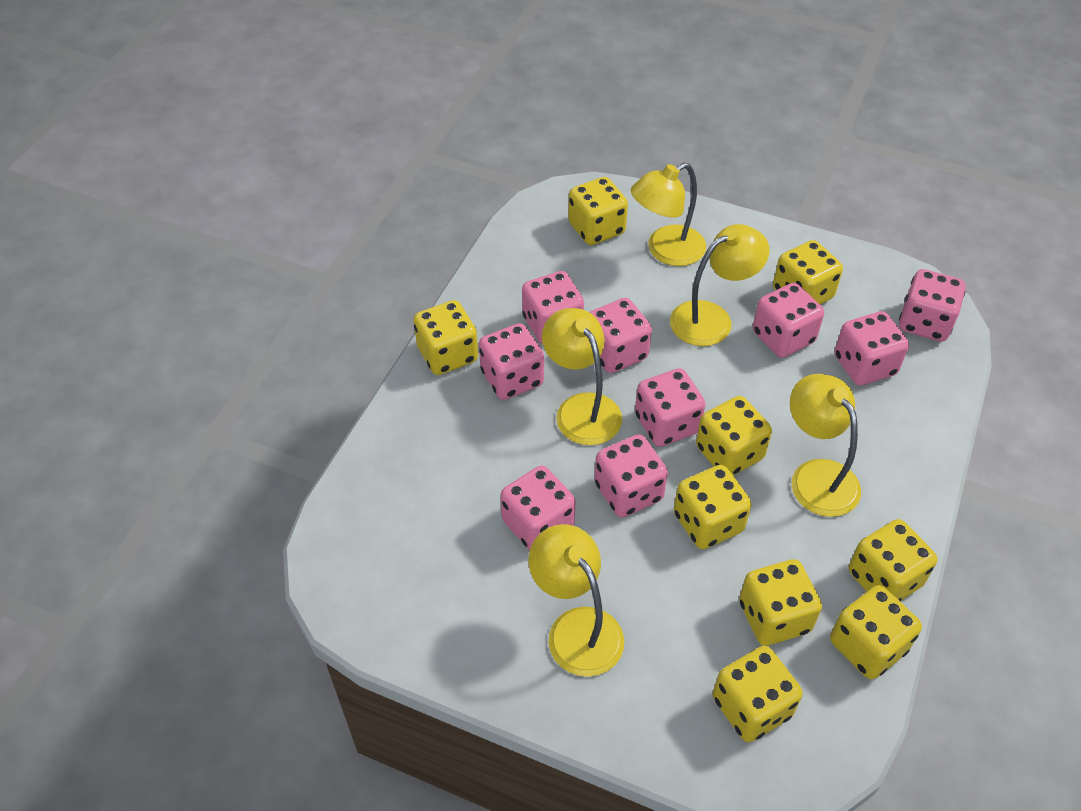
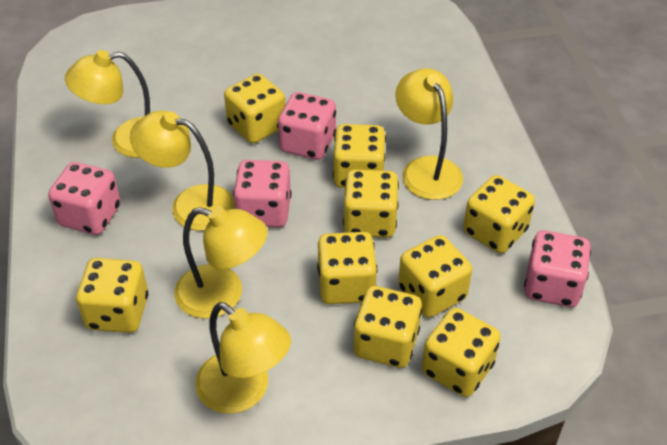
pink dice: 9 -> 4

